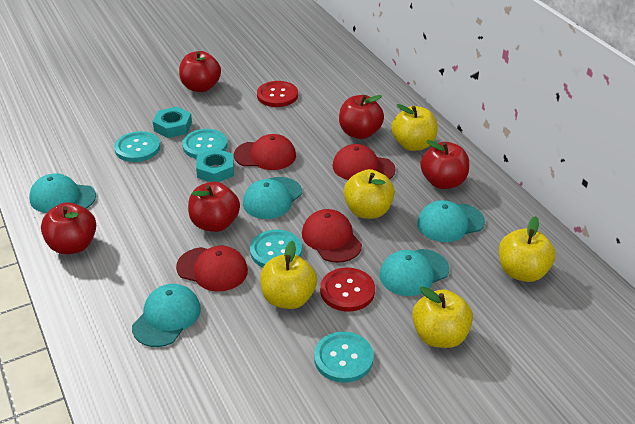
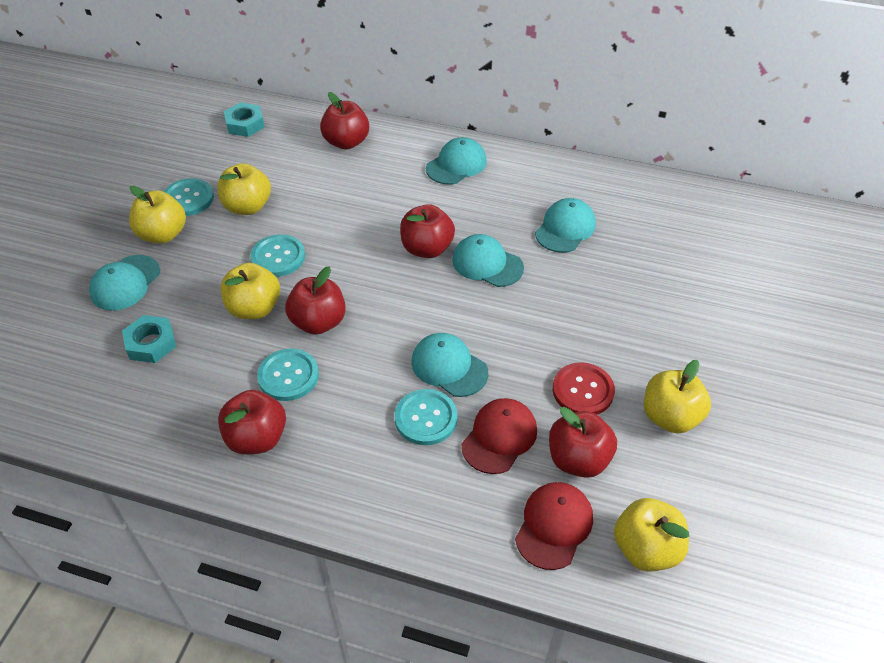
red button: 2 -> 1
red cap: 4 -> 2

